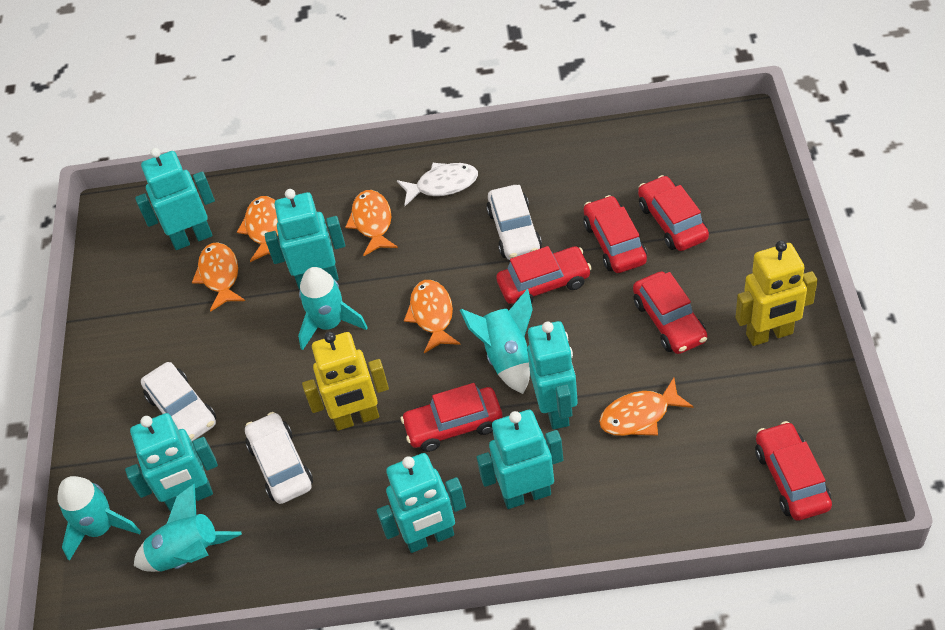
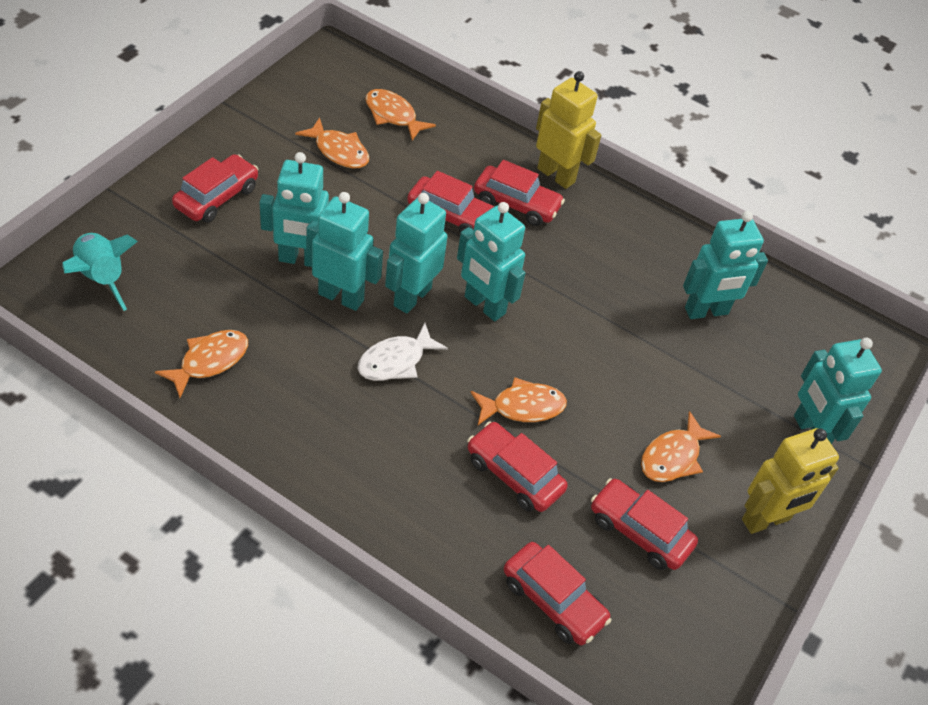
turquoise rocket: 4 -> 1
white car: 3 -> 0

